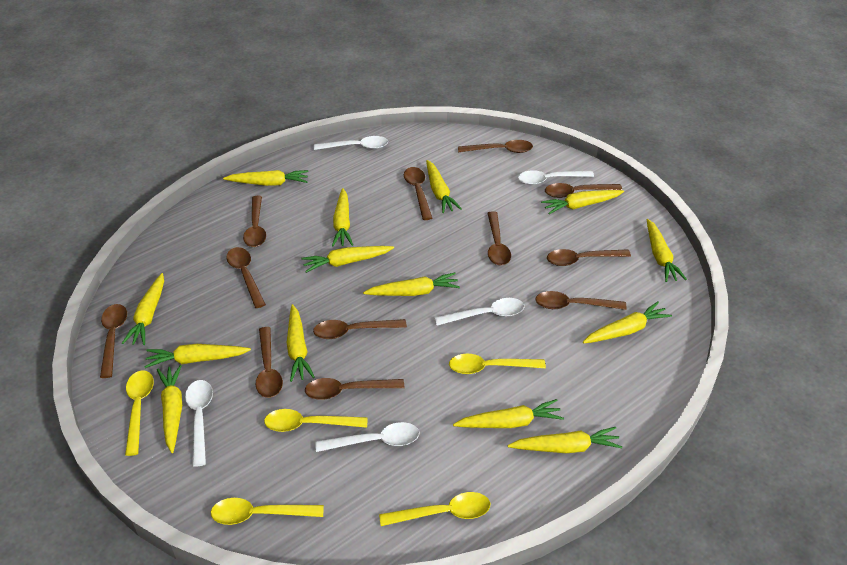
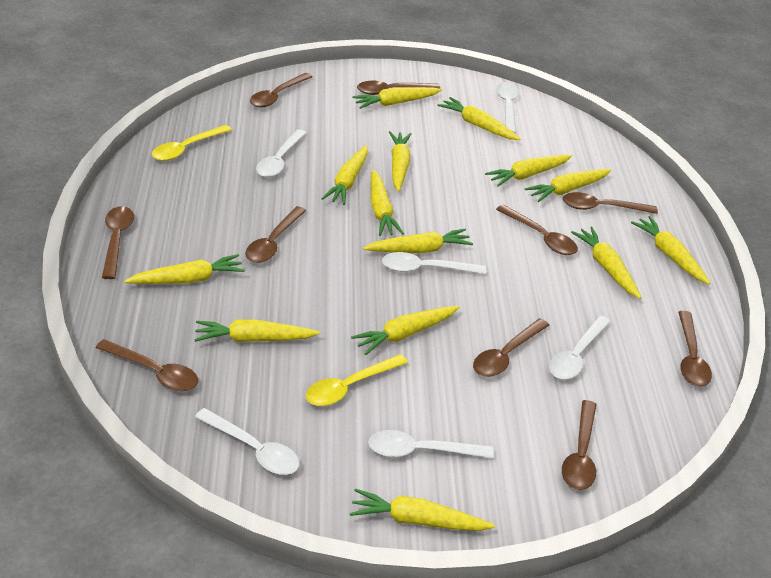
brown spoon: 12 -> 10
white spoon: 5 -> 6
yellow spoon: 5 -> 2

